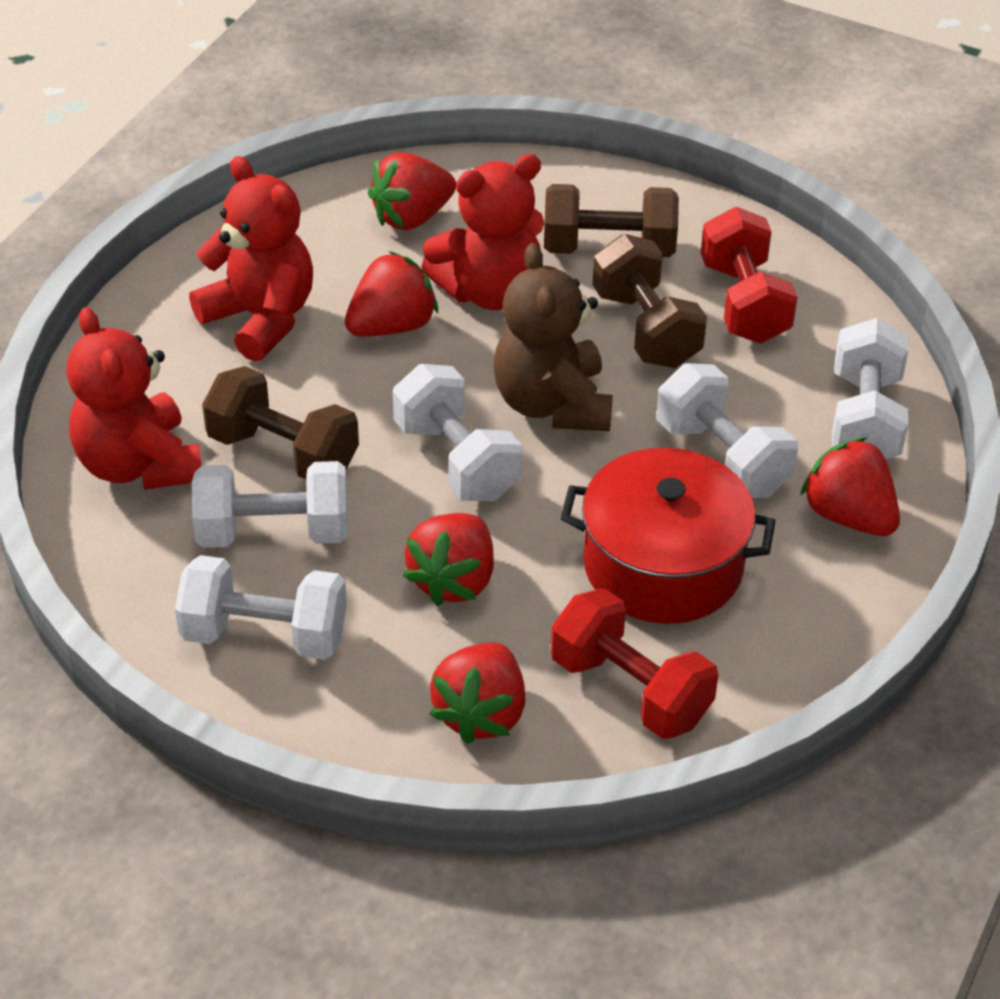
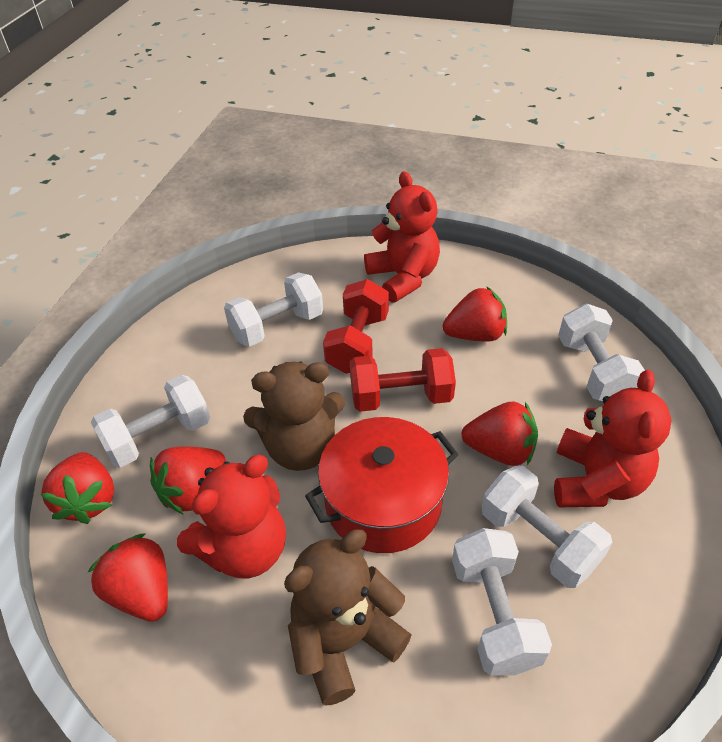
brown dumbbell: 3 -> 0
brown teddy bear: 1 -> 2

